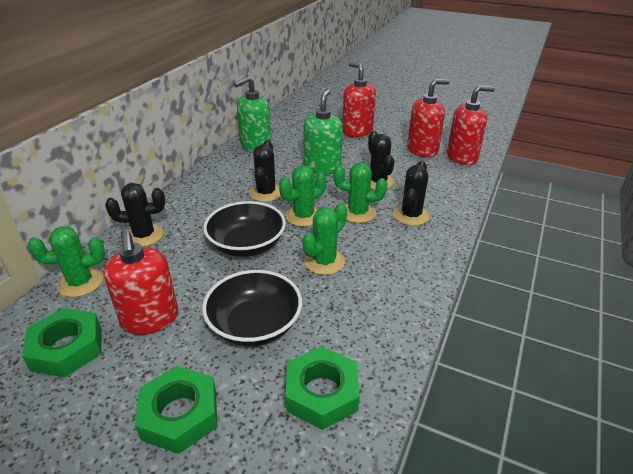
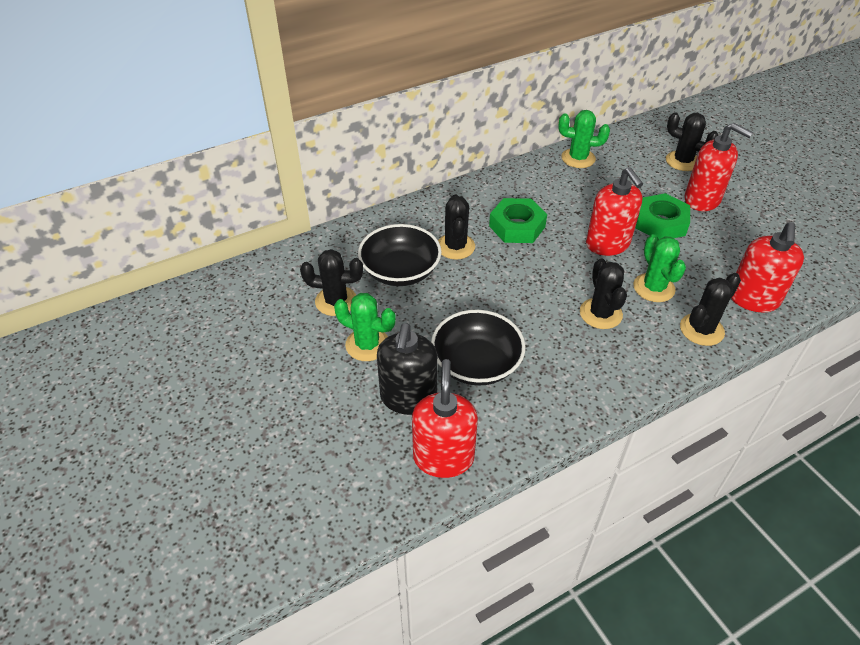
black cactus: 4 -> 5
black soap dispenser: 0 -> 1
green cactus: 4 -> 3
green nut: 3 -> 2
green soap dispenser: 2 -> 0

